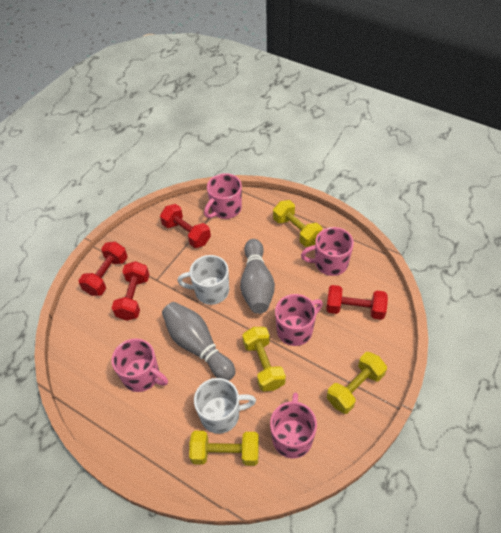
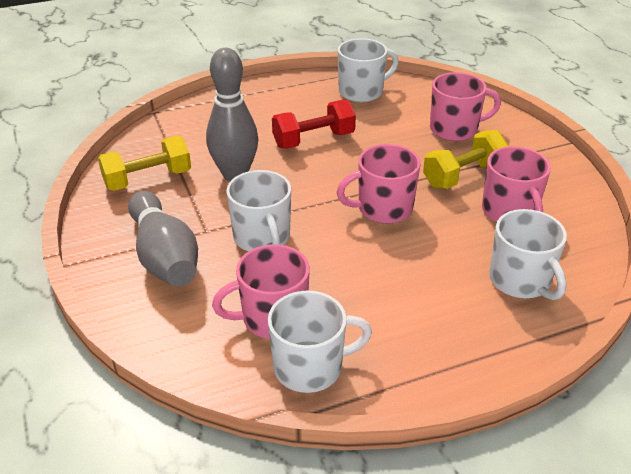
pink mug: 5 -> 4
red dumbbell: 4 -> 1
white mug: 2 -> 4
yellow dumbbell: 4 -> 2

